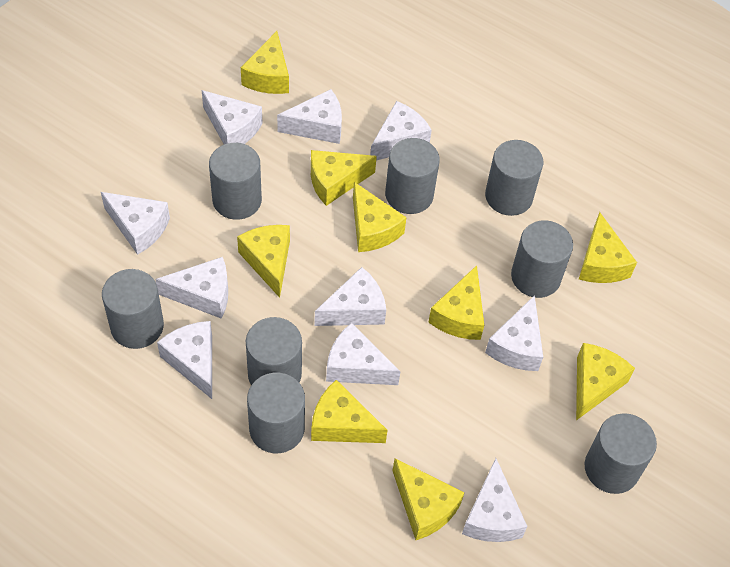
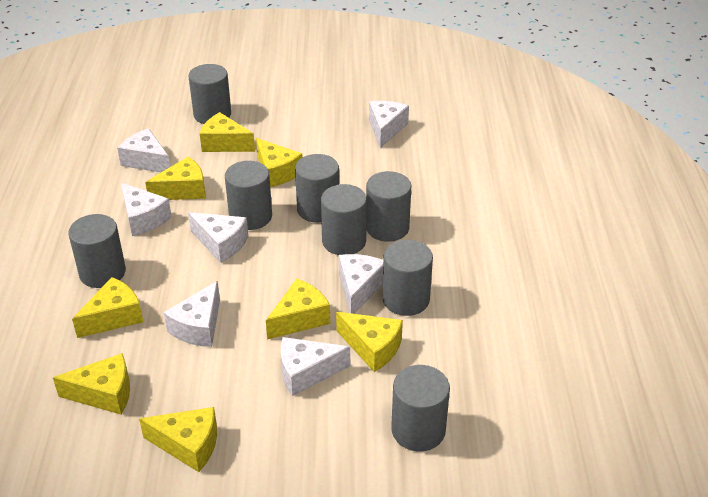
white cheese: 10 -> 7
yellow cheese: 9 -> 8

